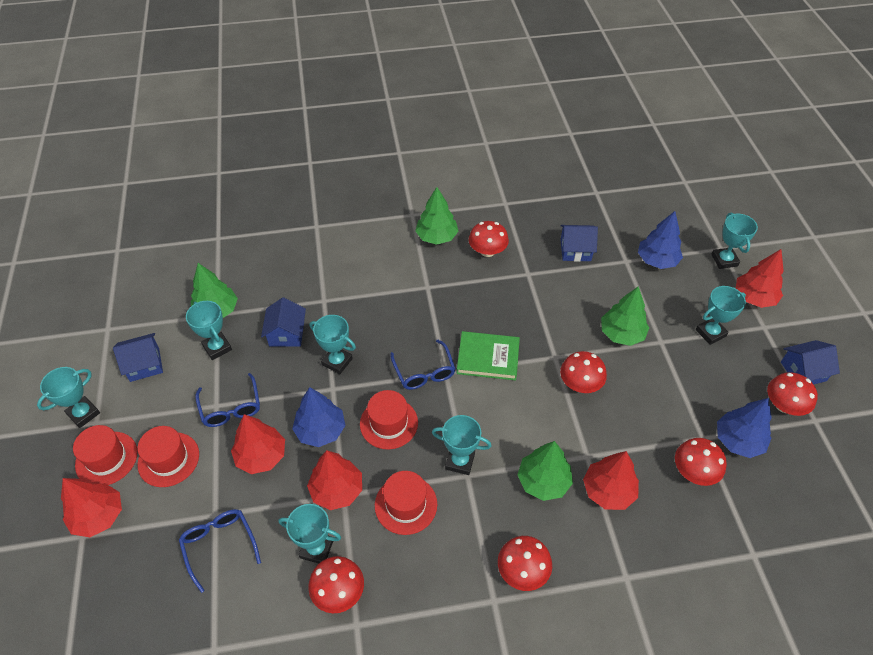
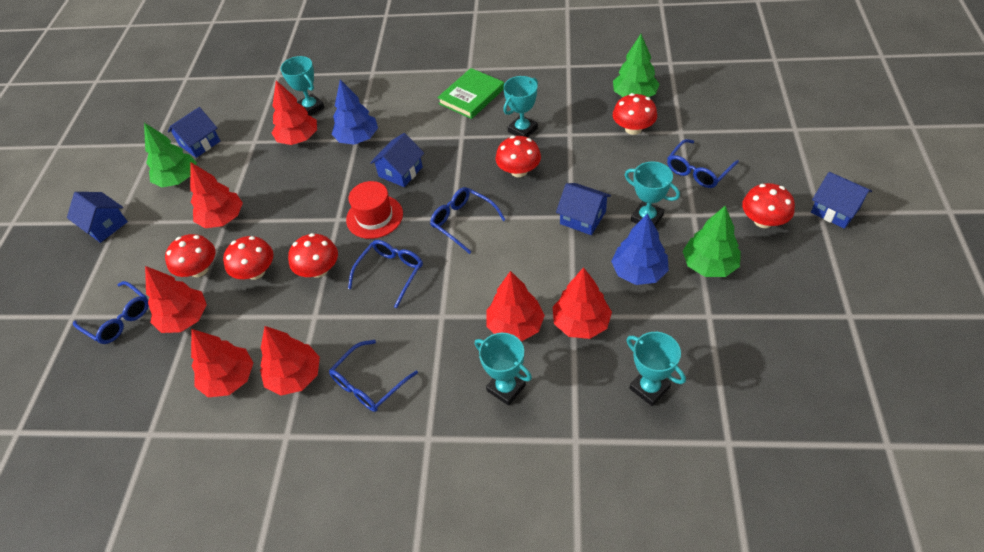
blue glasses: 3 -> 5
blue house: 4 -> 5
blue tree: 3 -> 2
green tree: 4 -> 3
red hat: 4 -> 1
red tree: 5 -> 7
turquoise trophy: 7 -> 5

